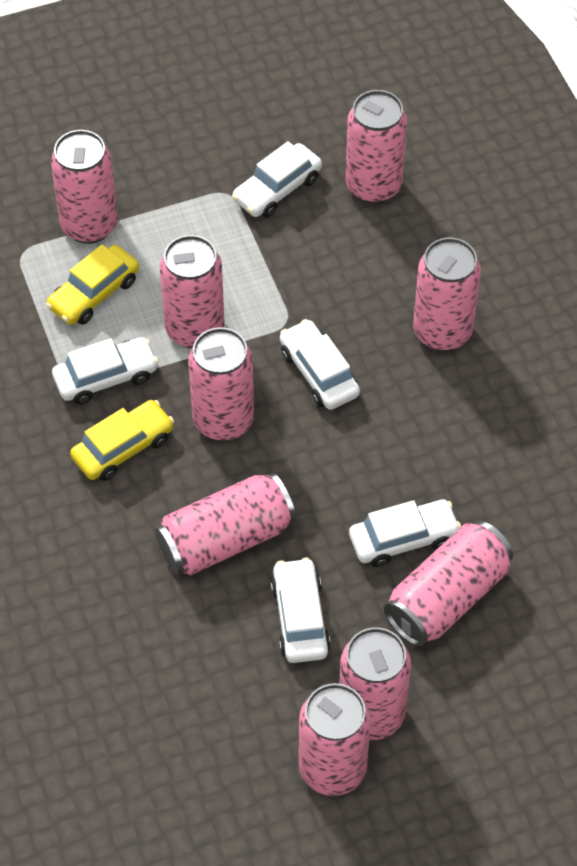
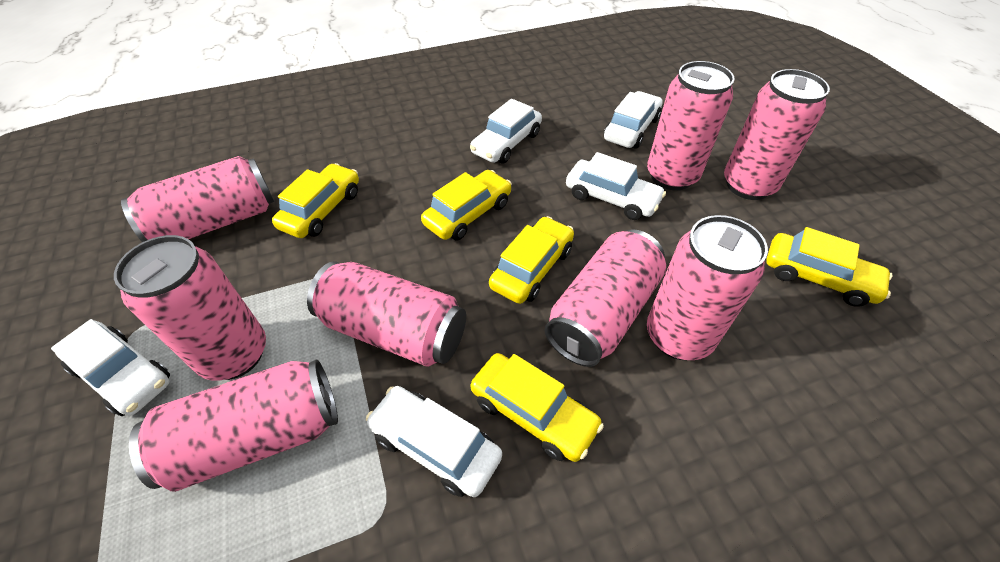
pink can: 9 -> 8
yellow car: 2 -> 5

